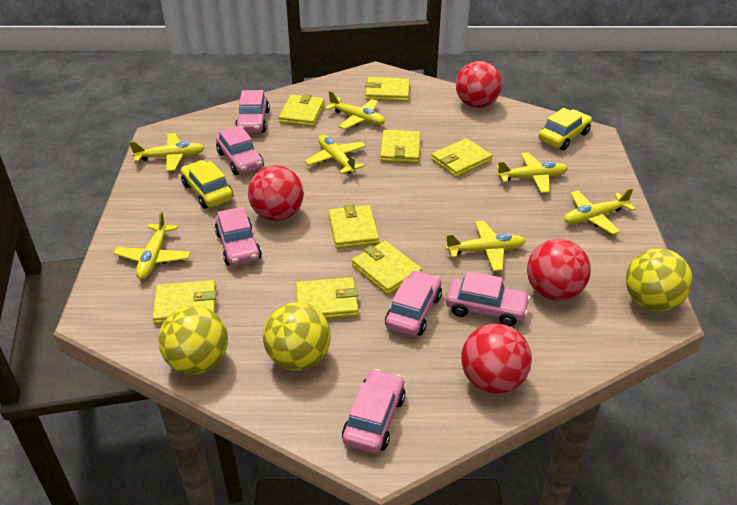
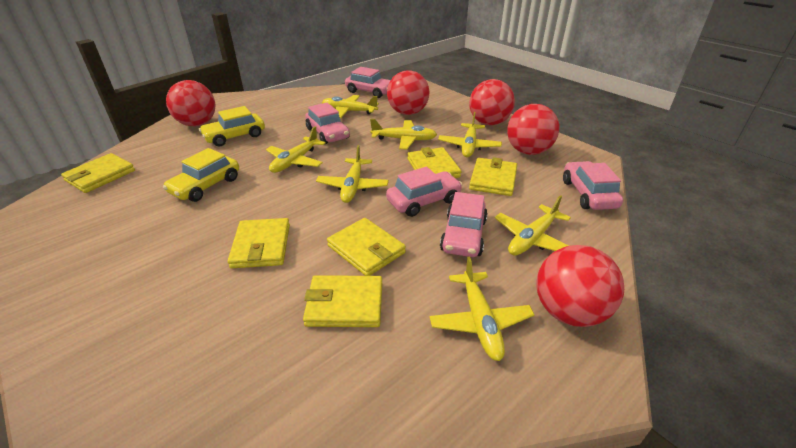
pink car: 6 -> 5
red ball: 4 -> 5
yellow ball: 3 -> 0
yellow wallet: 8 -> 6

